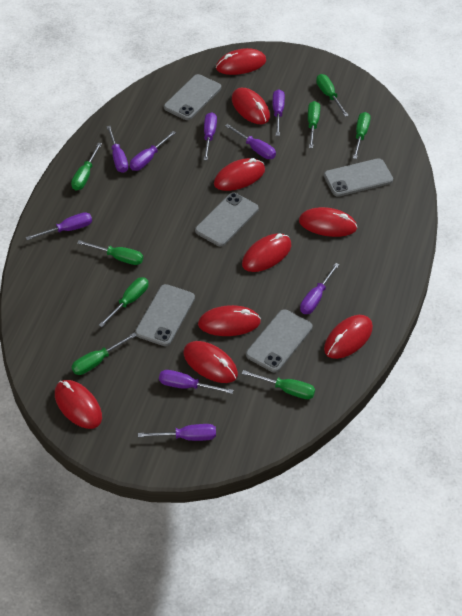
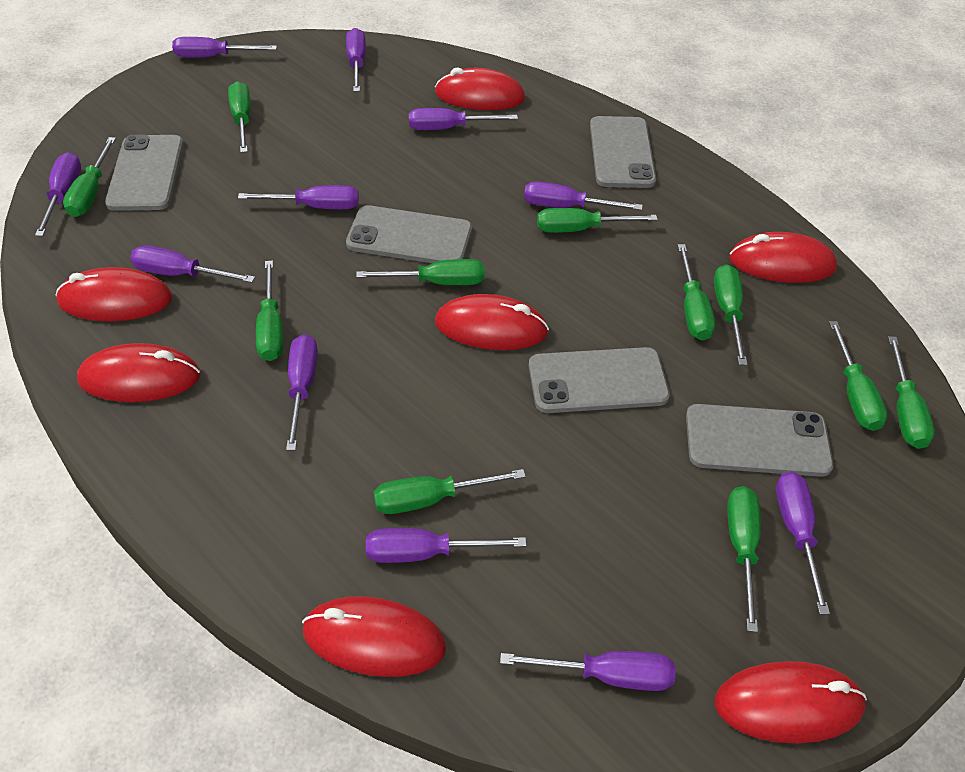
green screwdriver: 8 -> 11
purple screwdriver: 9 -> 11
red mouse: 9 -> 7

